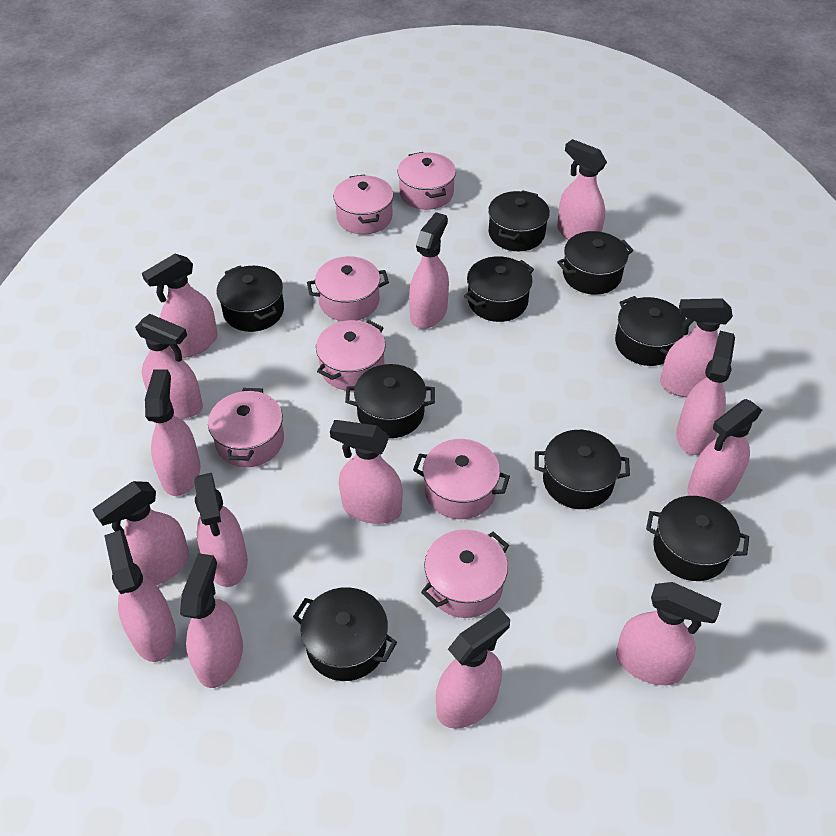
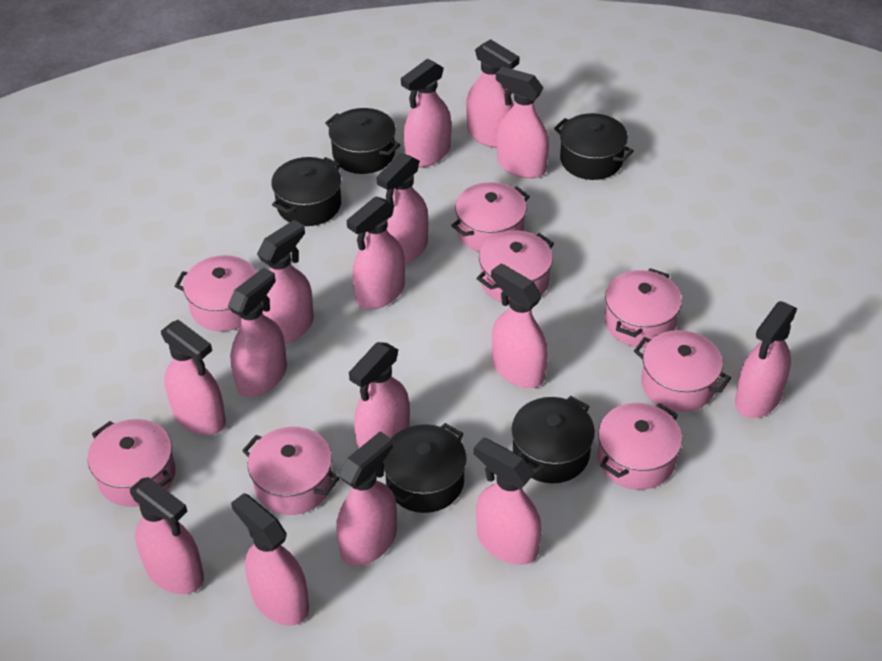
black pot: 9 -> 5
pink pot: 7 -> 8

